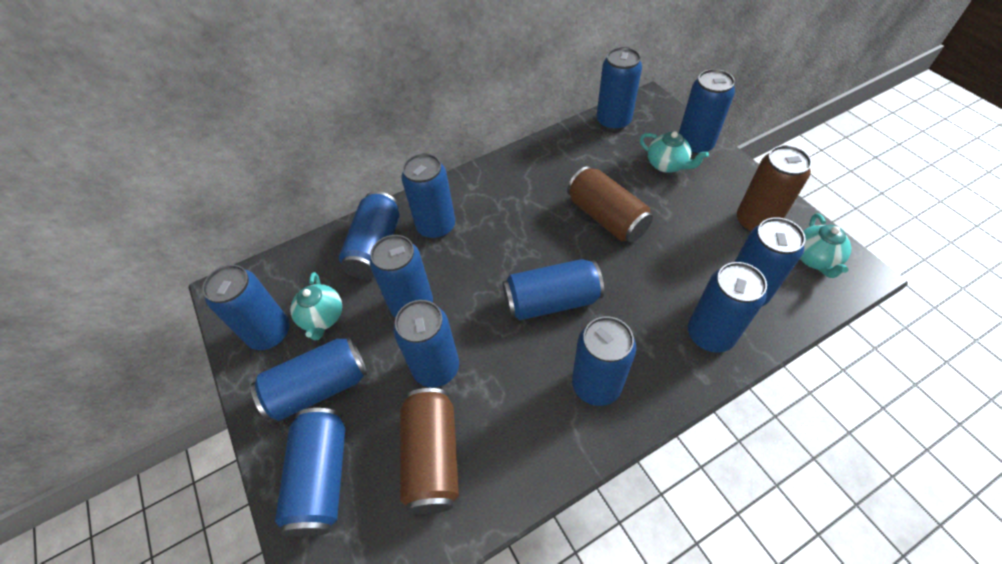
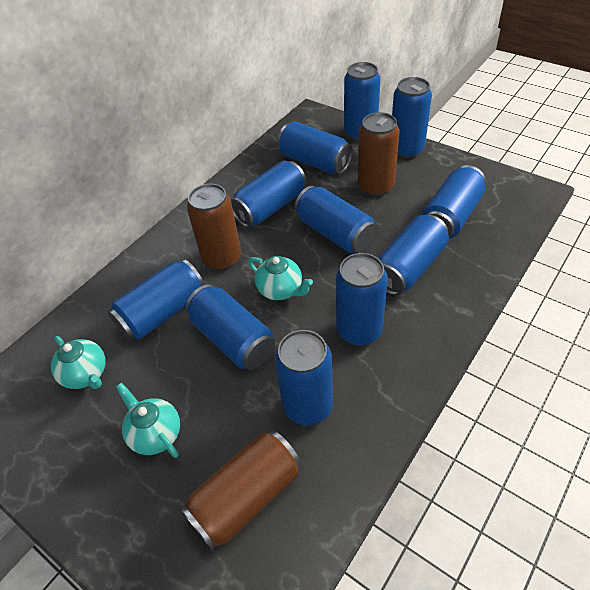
blue can: 13 -> 11

